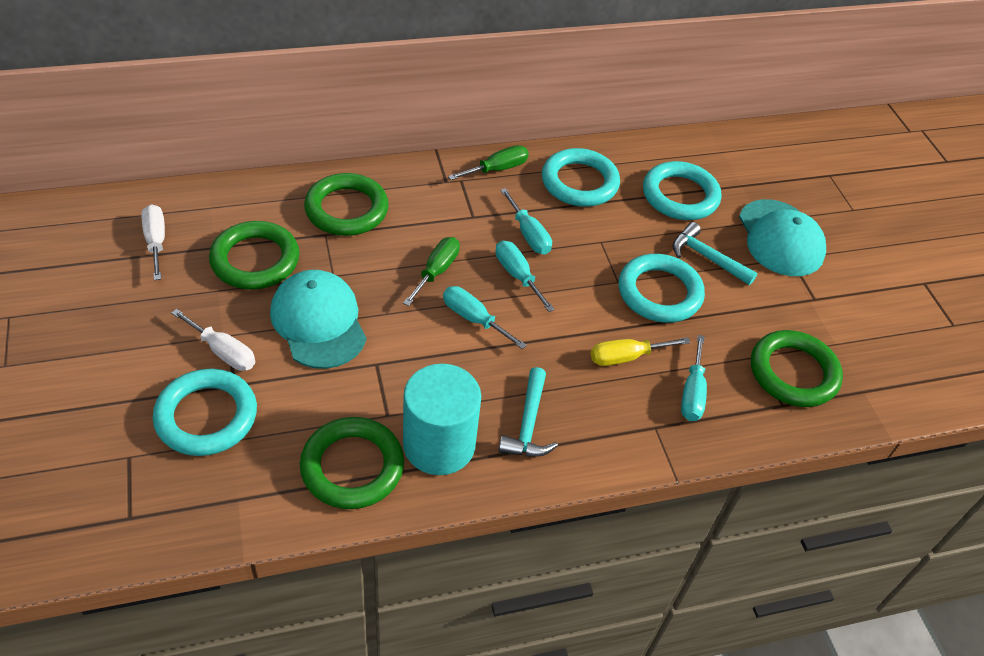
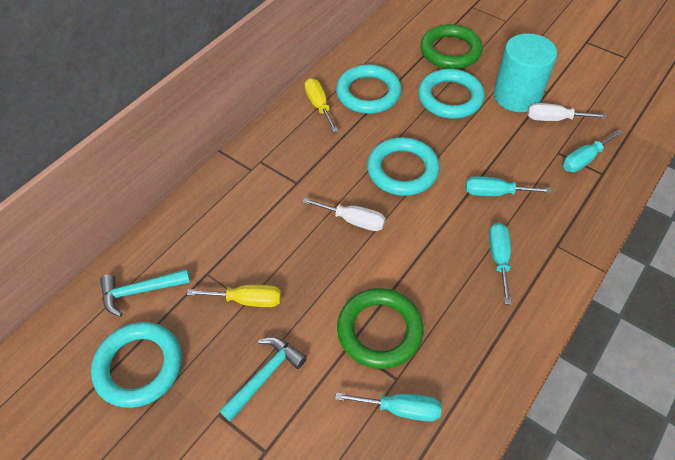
green ring: 4 -> 2
green screwdriver: 2 -> 0
turquoise cap: 2 -> 0
yellow screwdriver: 1 -> 2

